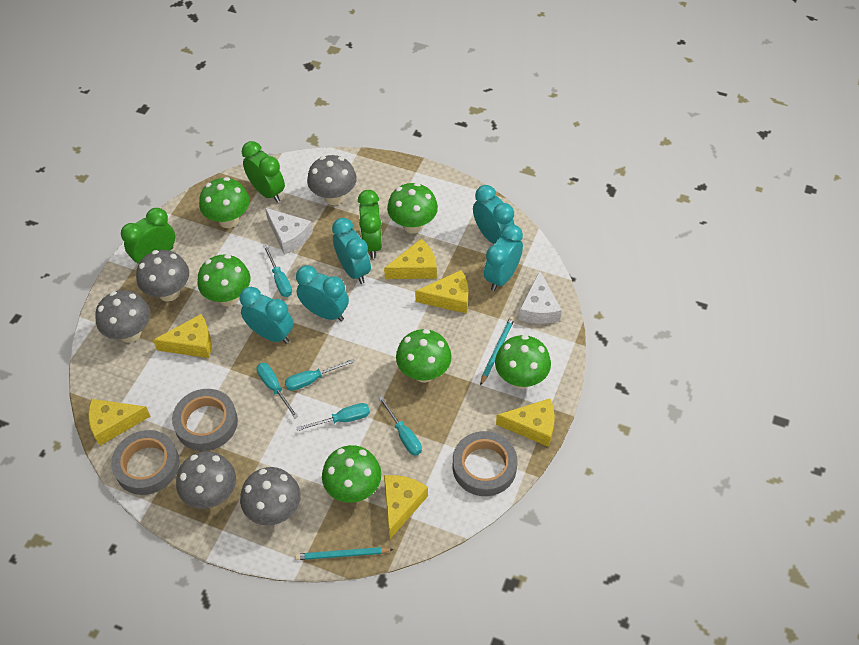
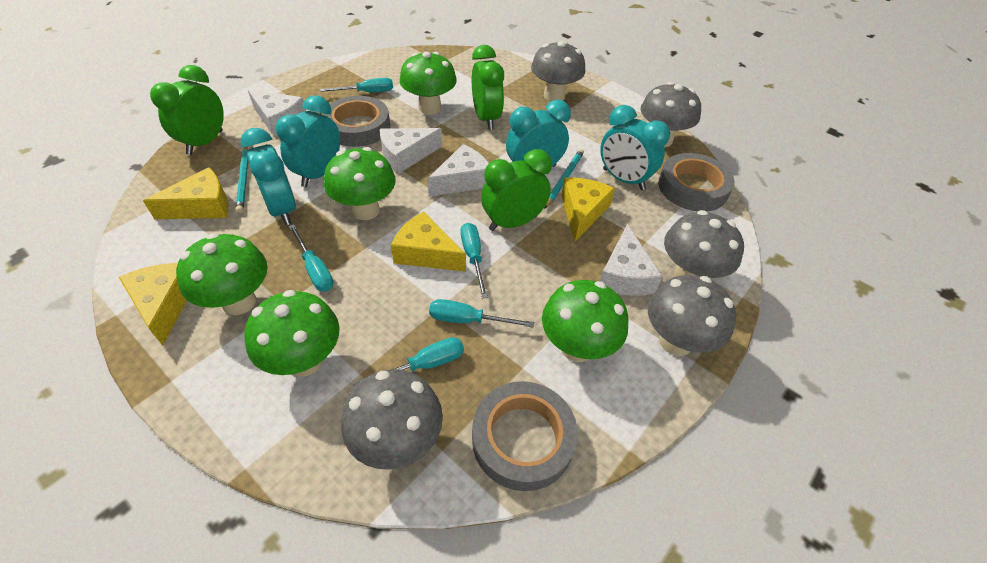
green mushroom: 6 -> 5
turquoise clock: 5 -> 4
white cheese: 2 -> 4
yellow cheese: 6 -> 4

